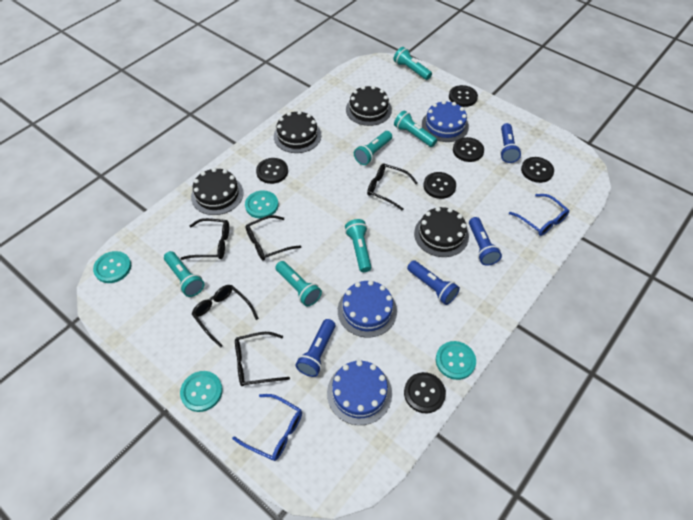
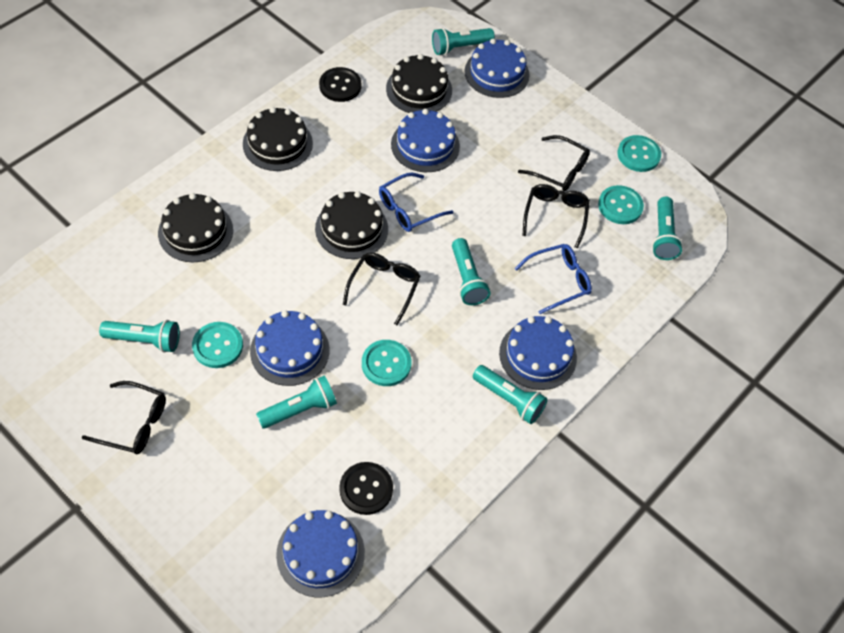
black button: 6 -> 2
black glasses: 5 -> 4
blue cake: 3 -> 5
blue flashlight: 4 -> 0

